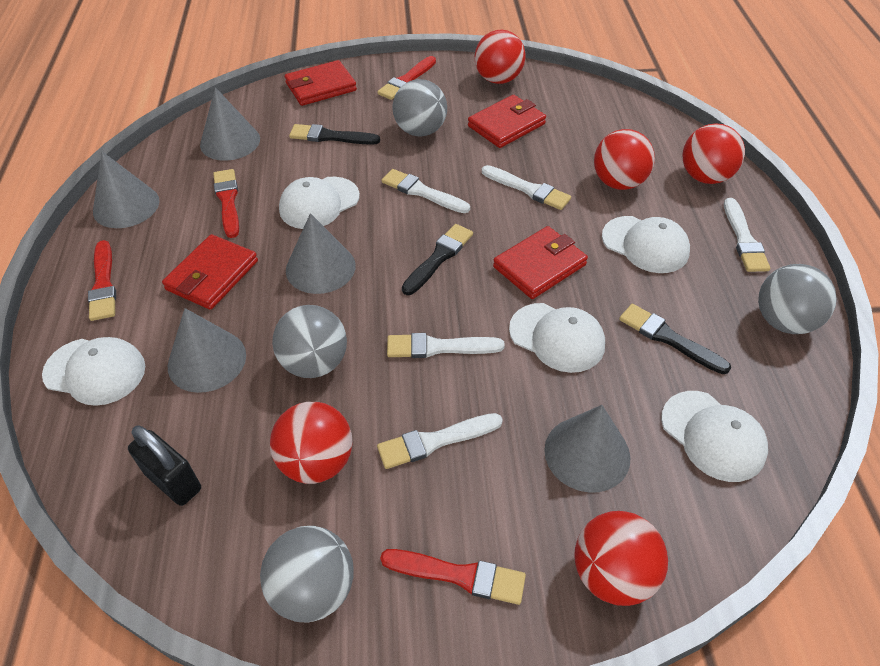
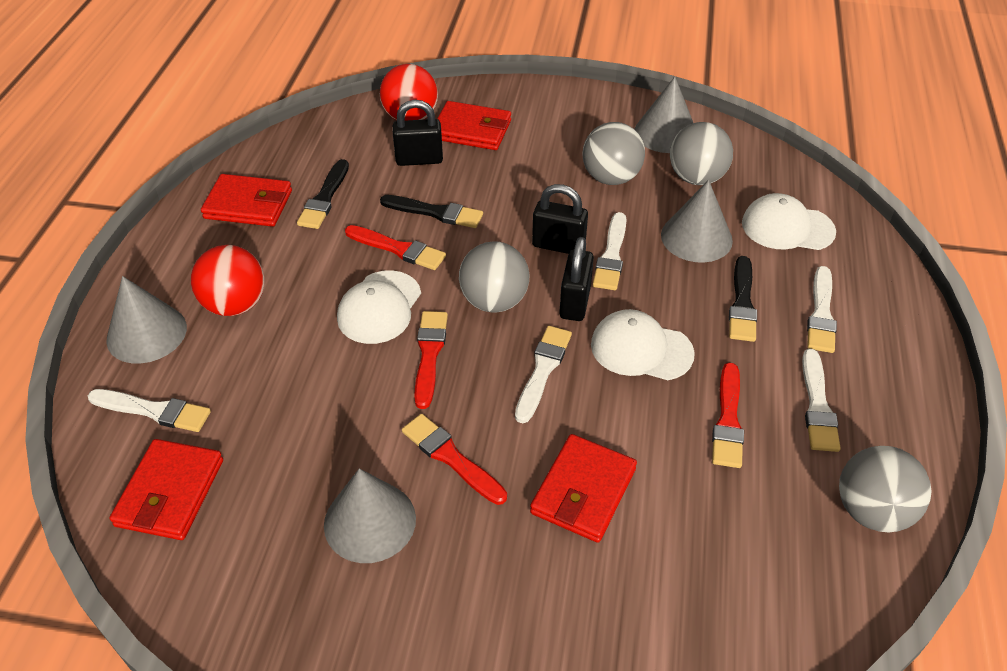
black padlock: 1 -> 3
grey cone: 5 -> 4
red ball: 5 -> 2
white cap: 5 -> 3

